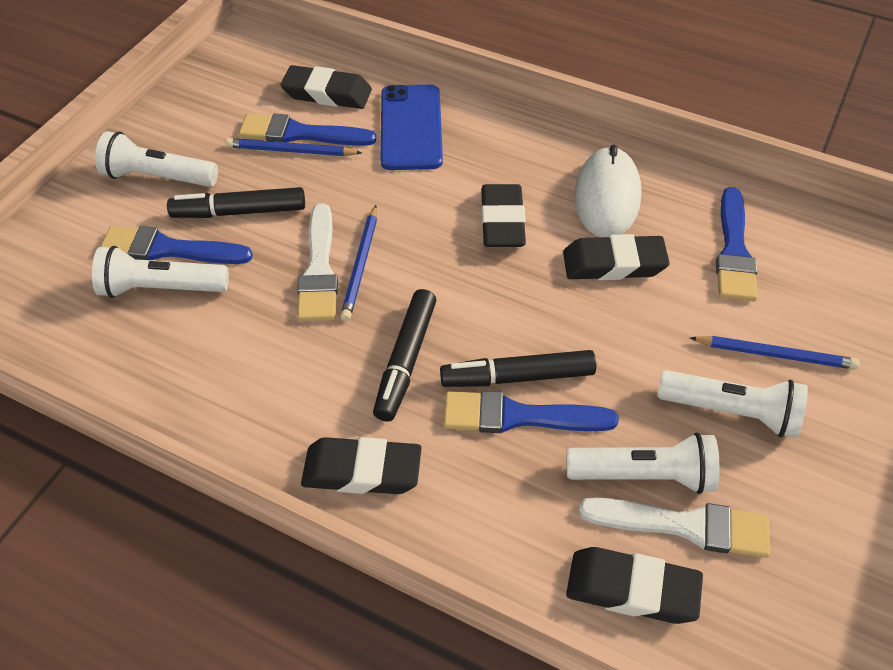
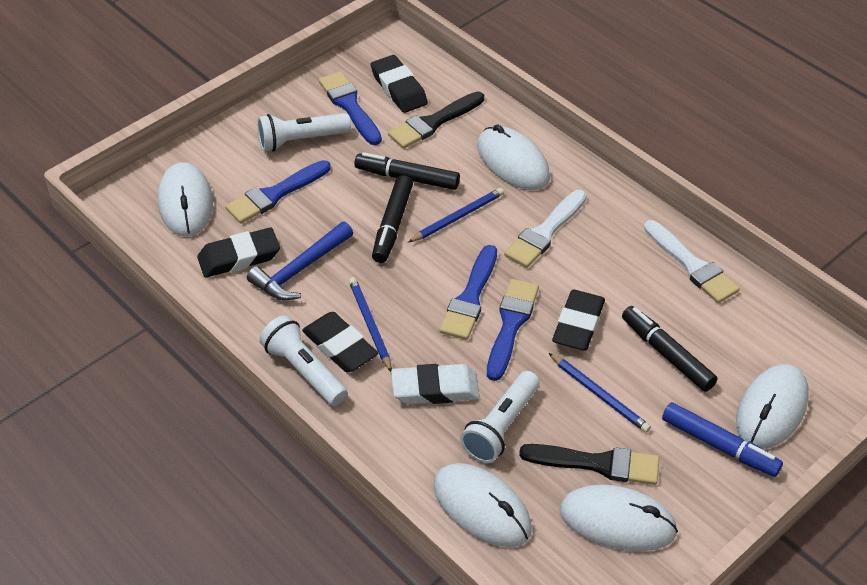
black brush: 0 -> 2
black eraser: 5 -> 4
blue hammer: 0 -> 1
blue marker: 0 -> 1
blue phone: 1 -> 0
white eraser: 0 -> 1
white flashlight: 4 -> 3
white mouse: 1 -> 5

